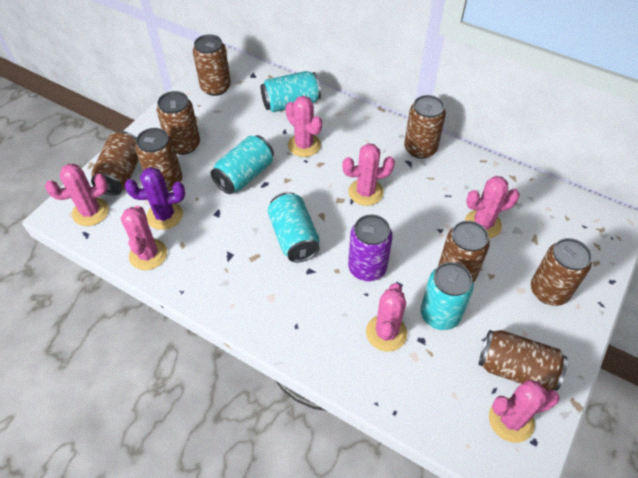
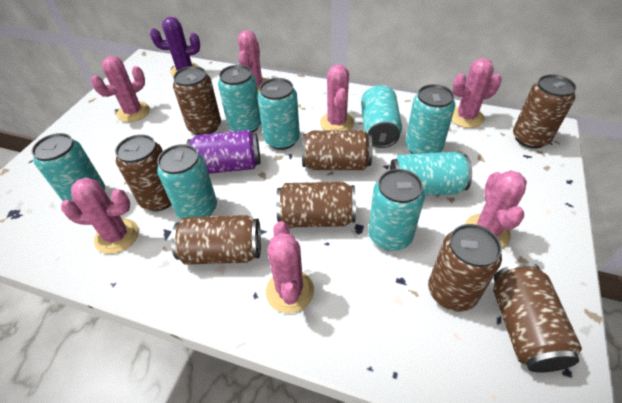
turquoise can: 4 -> 8

